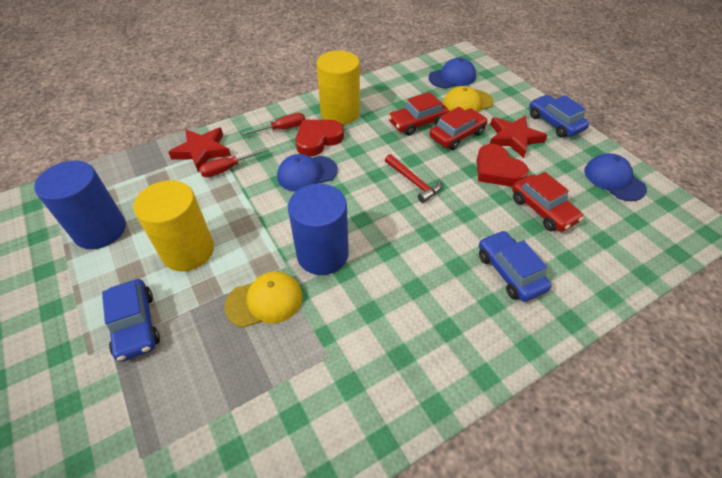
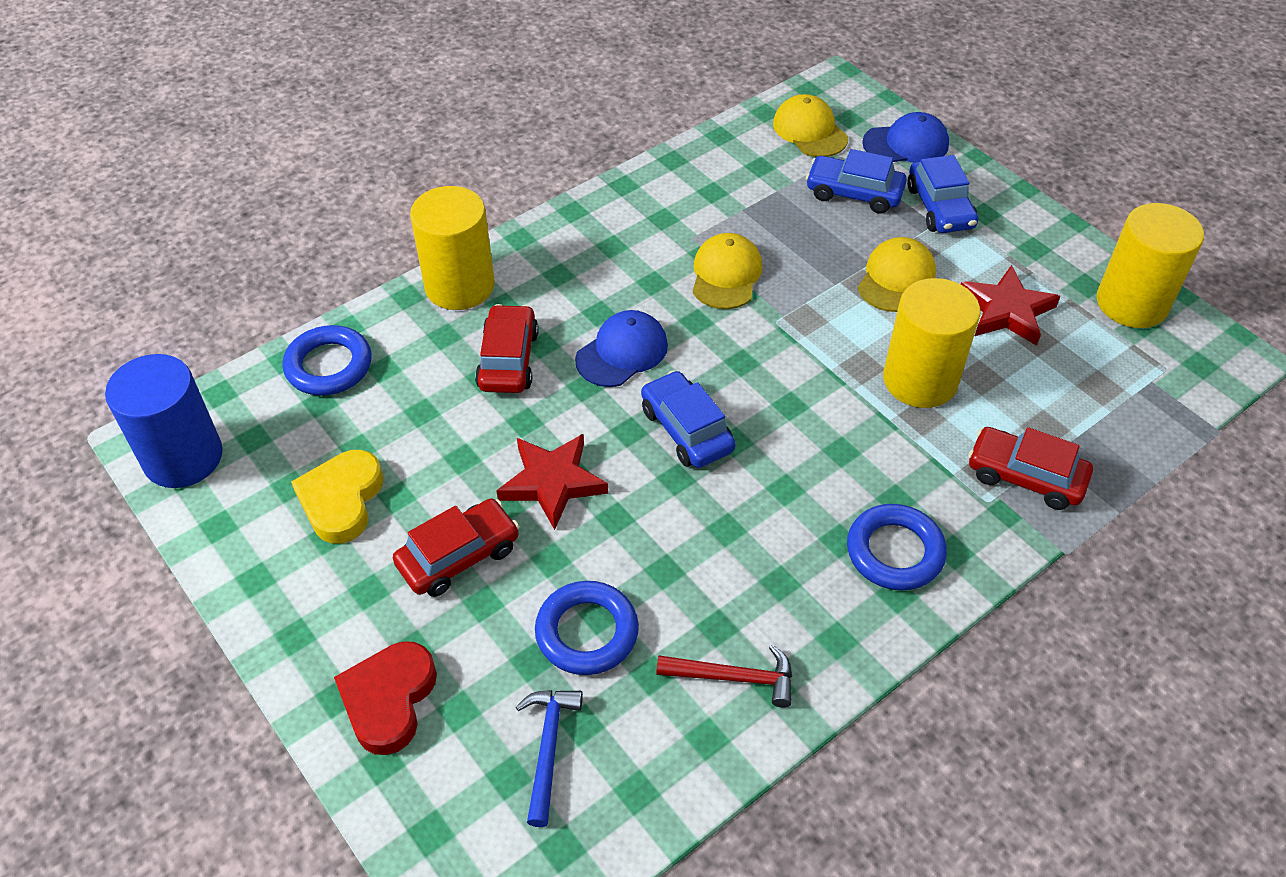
blue cap: 3 -> 2
blue cylinder: 2 -> 1
blue hammer: 0 -> 1
blue ring: 0 -> 3
red heart: 2 -> 1
red screwdriver: 2 -> 0
yellow cap: 2 -> 3
yellow cylinder: 2 -> 3
yellow heart: 0 -> 1

